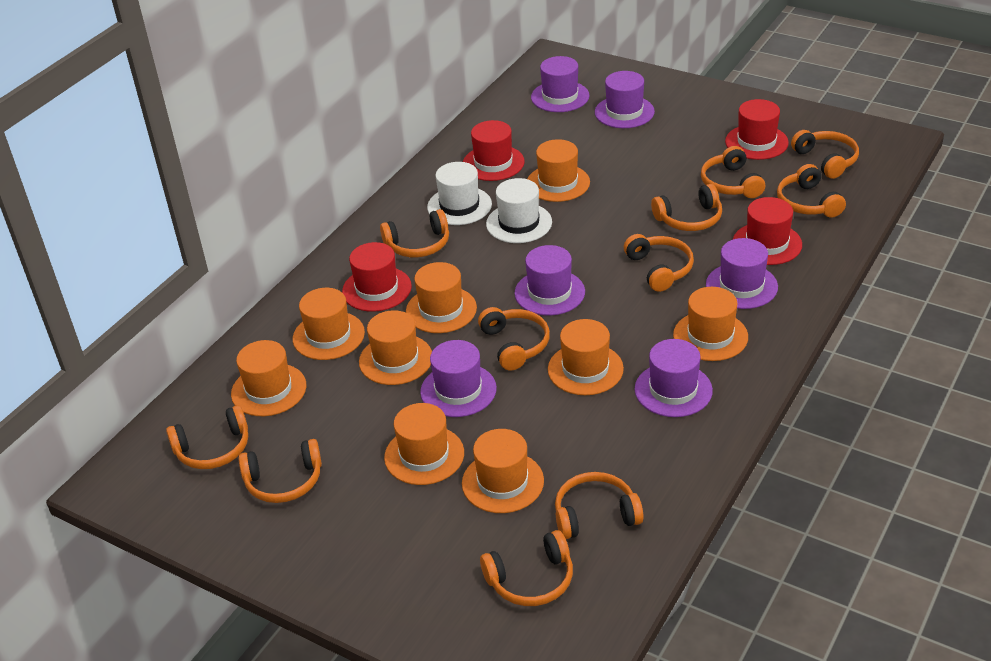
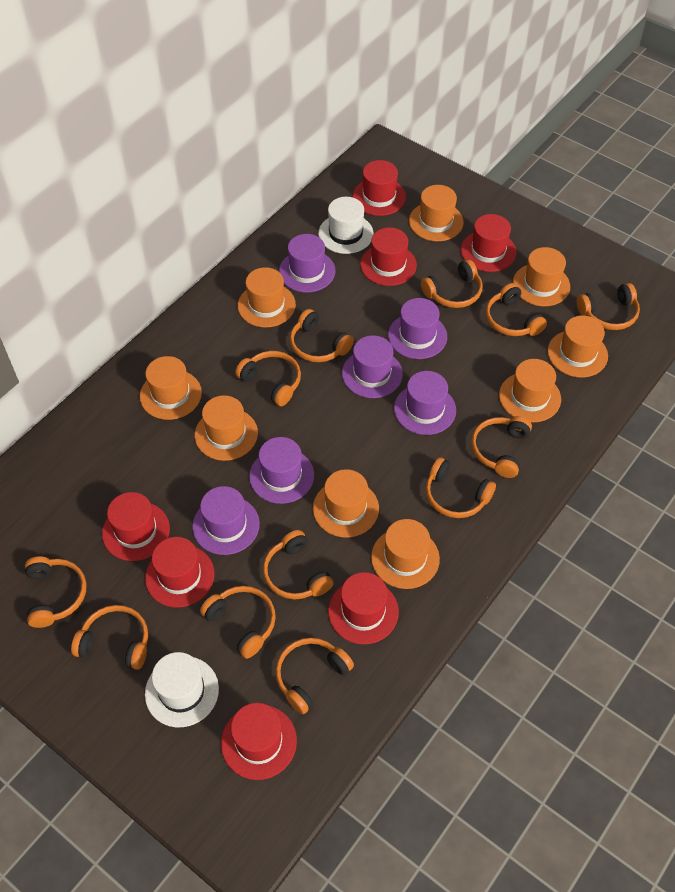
orange headphones: 11 -> 12
red hat: 4 -> 7

